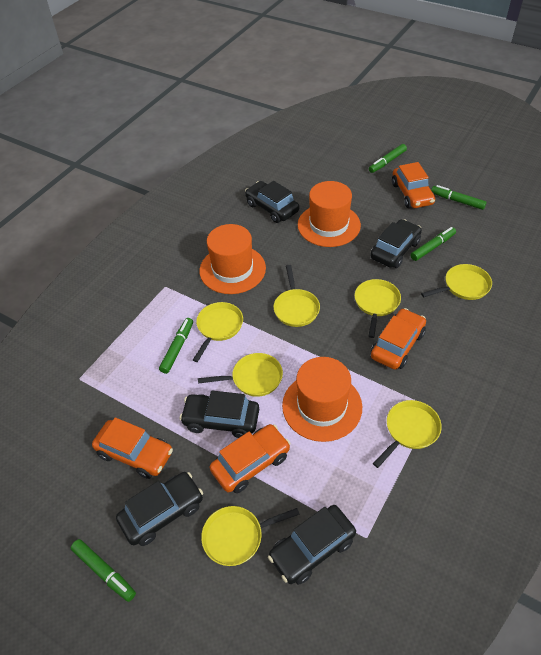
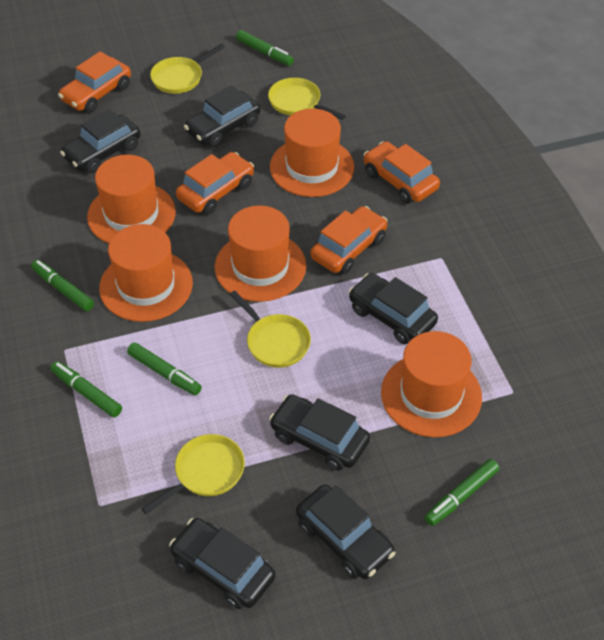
black car: 5 -> 6
orange hat: 3 -> 5
yellow pan: 7 -> 4

